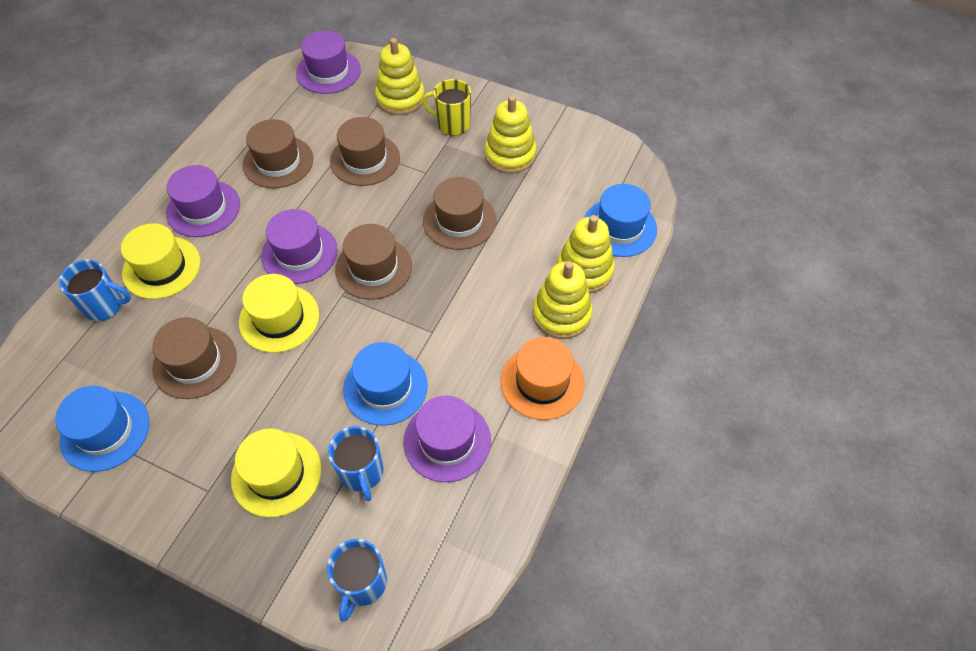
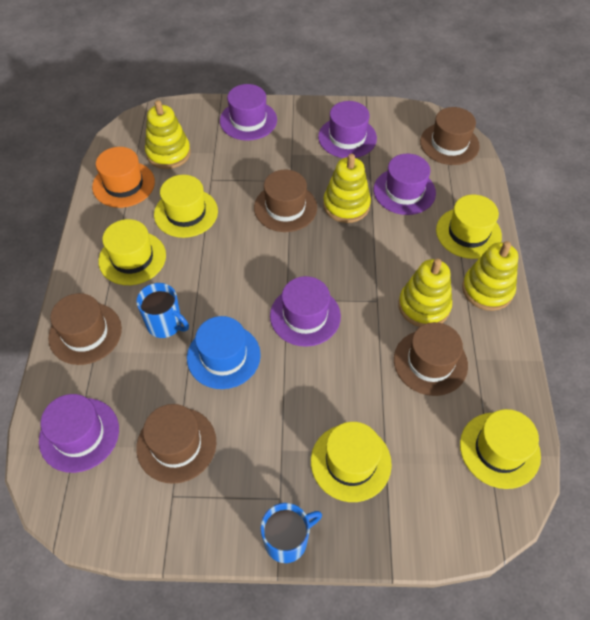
blue hat: 3 -> 1
blue mug: 3 -> 2
purple hat: 4 -> 5
yellow hat: 3 -> 5
yellow mug: 1 -> 0

